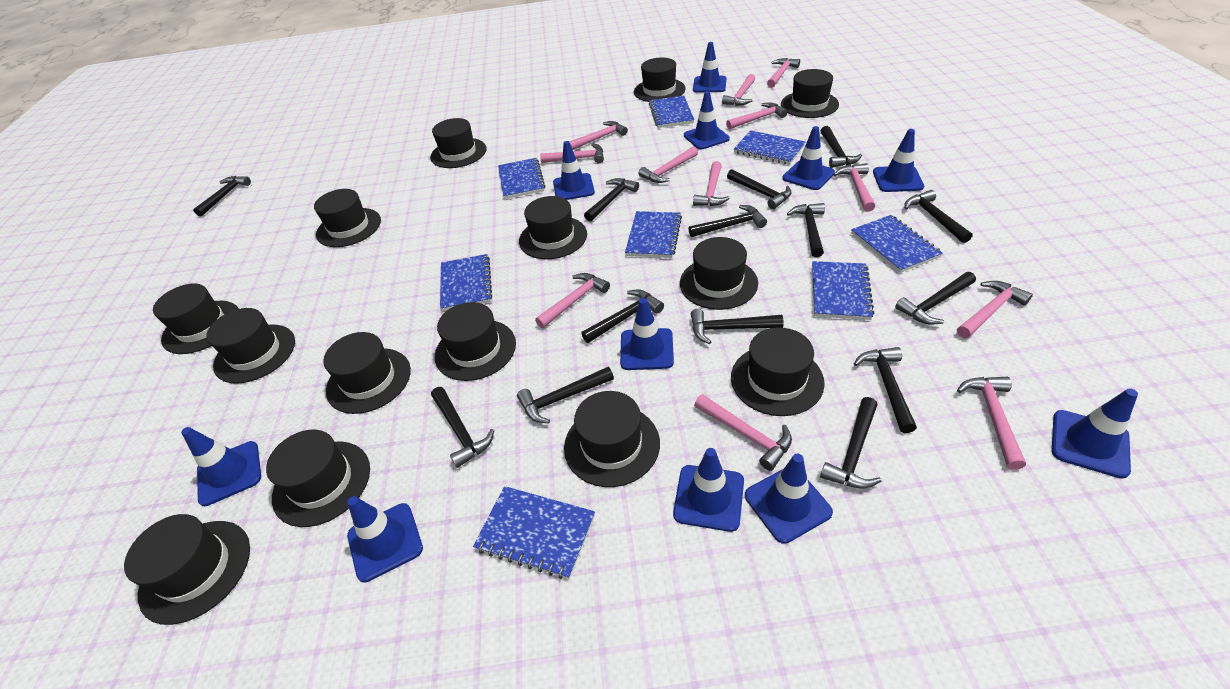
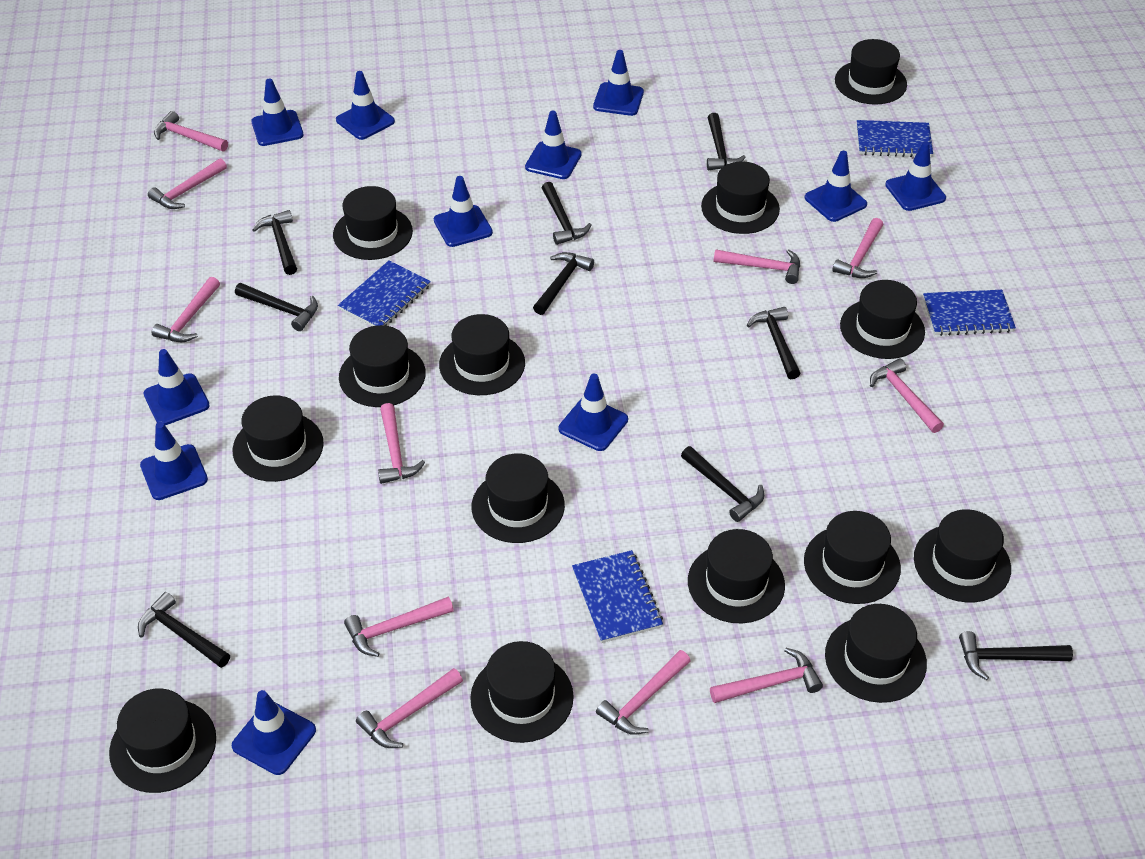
black hammer: 14 -> 9
blue notebook: 8 -> 4
pink hammer: 12 -> 11

